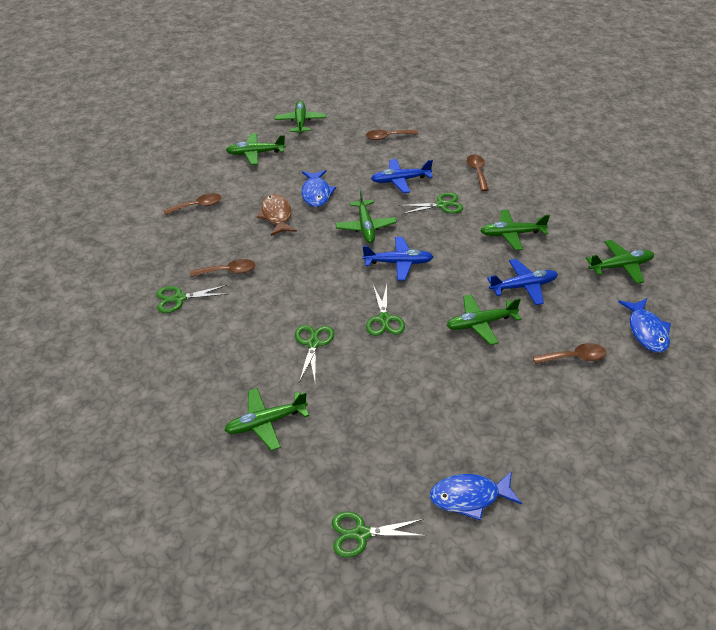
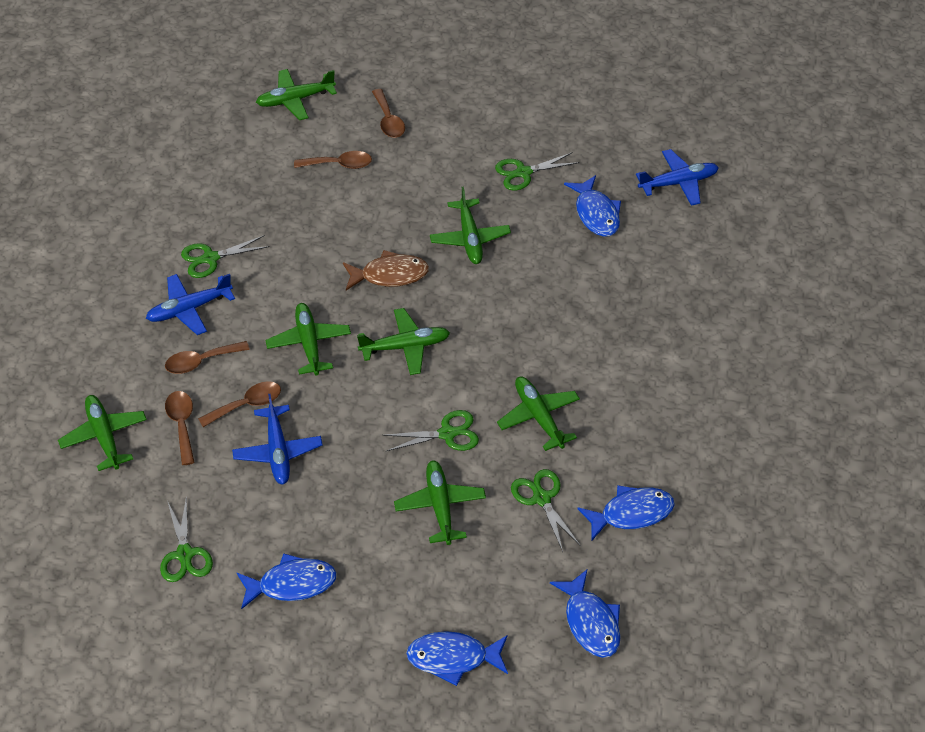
blue fish: 3 -> 5

